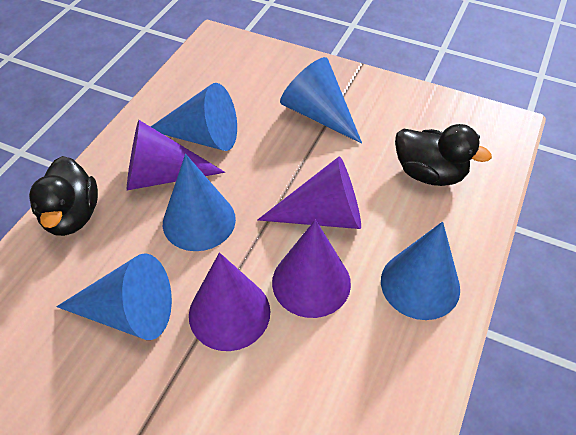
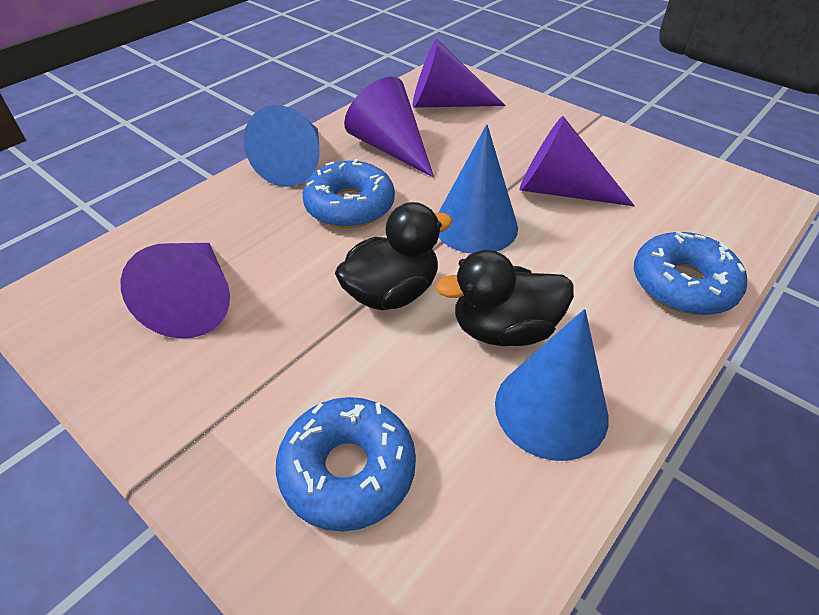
blue cone: 5 -> 3
blue donut: 0 -> 3

